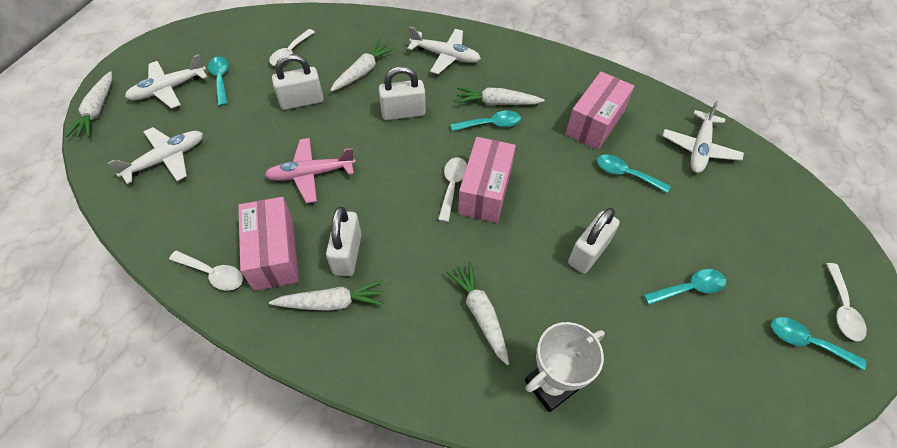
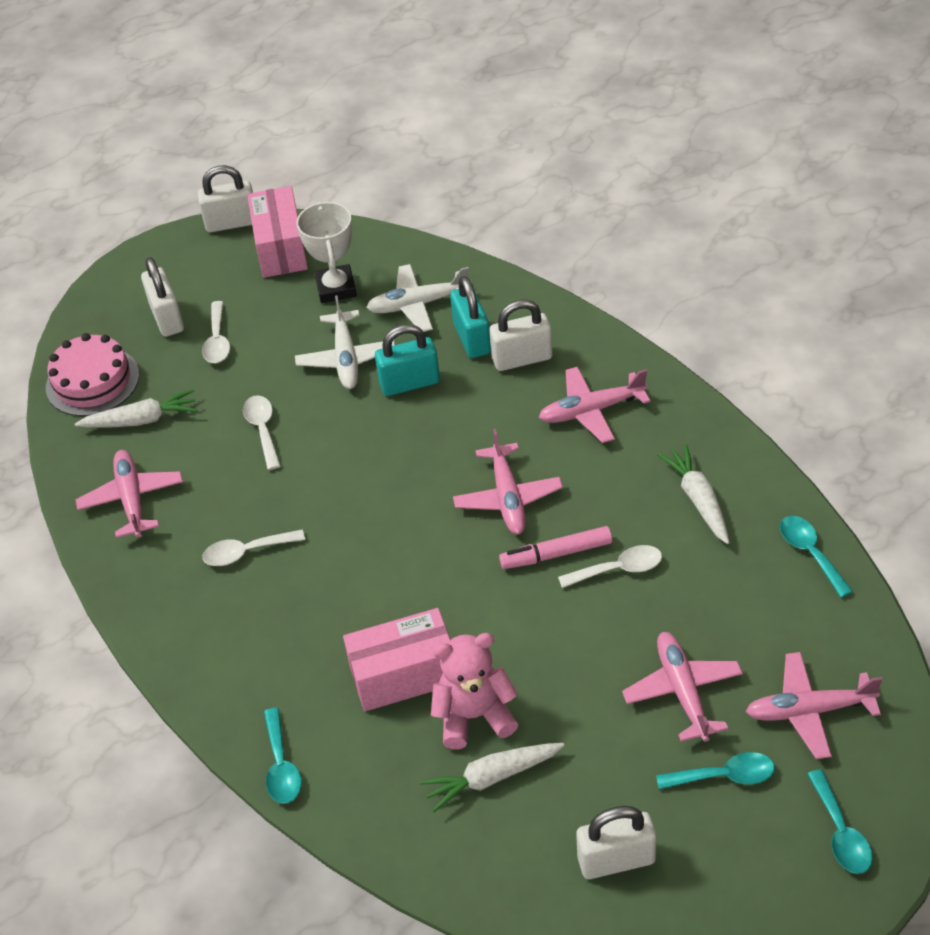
pink box: 3 -> 2
pink cake: 0 -> 1
pink marker: 0 -> 1
pink plane: 1 -> 5
pink teddy bear: 0 -> 1
turquoise padlock: 0 -> 2
turquoise spoon: 5 -> 4
white carrot: 5 -> 3
white plane: 4 -> 2

